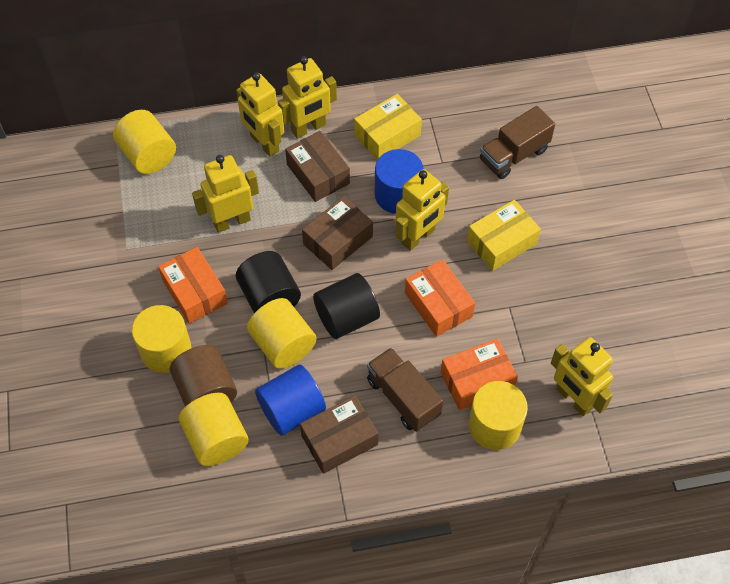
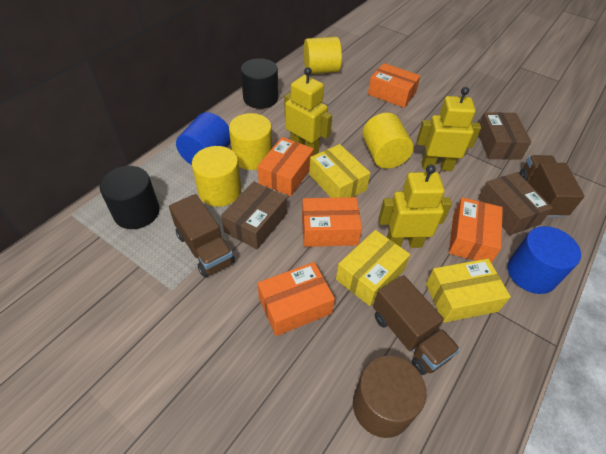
brown truck: 2 -> 3
orange box: 3 -> 5
yellow box: 2 -> 3
yellow cylinder: 5 -> 4
yellow robot: 5 -> 3

